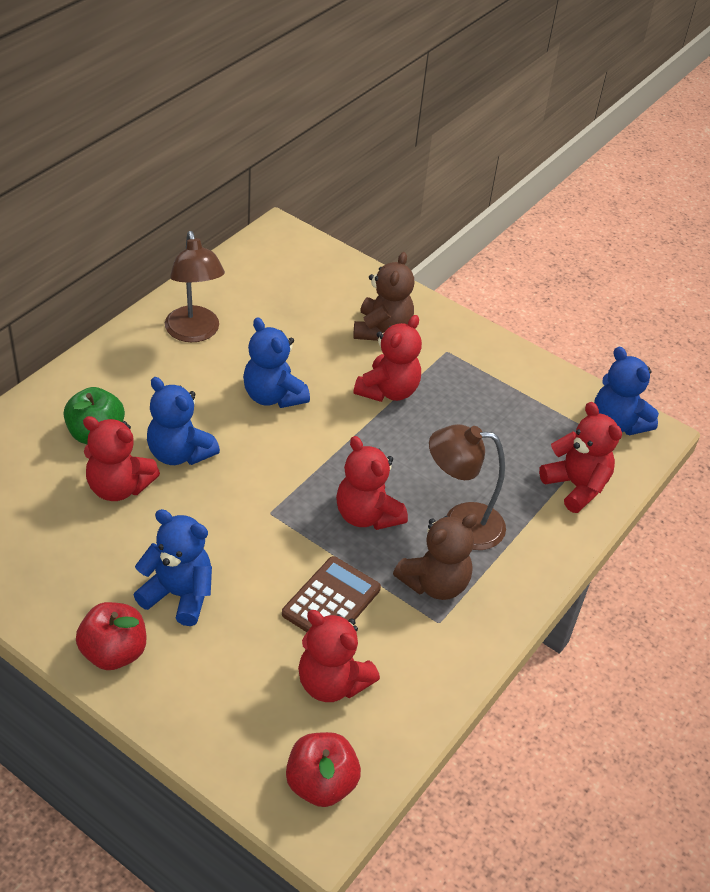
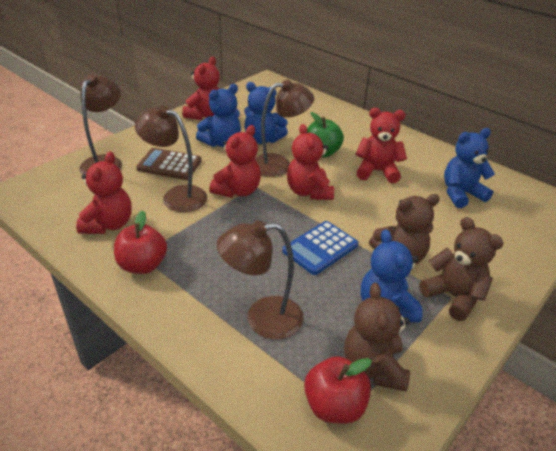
blue calculator: 0 -> 1
brown lamp: 2 -> 4
brown teddy bear: 2 -> 3

